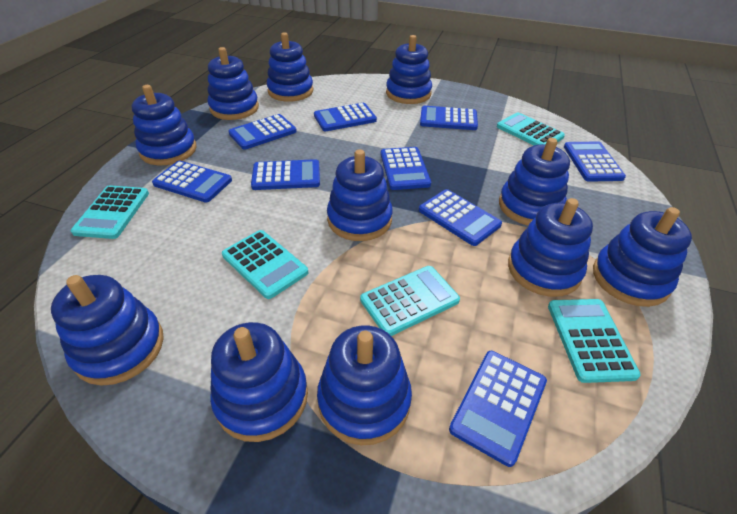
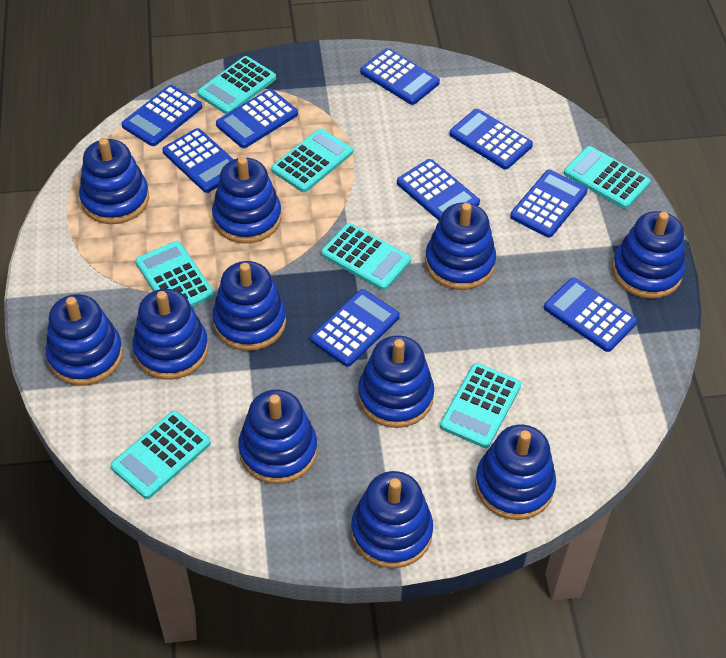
turquoise calculator: 5 -> 7

